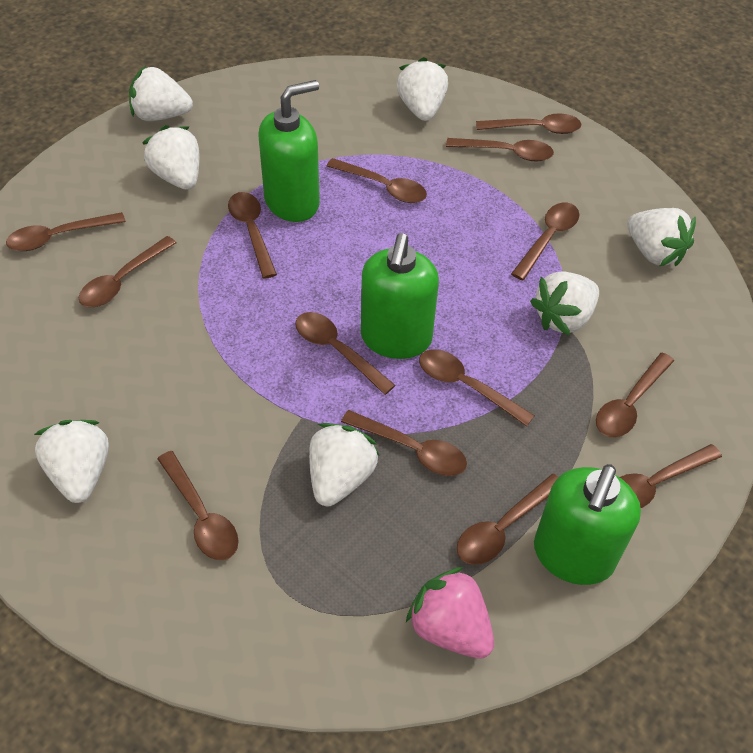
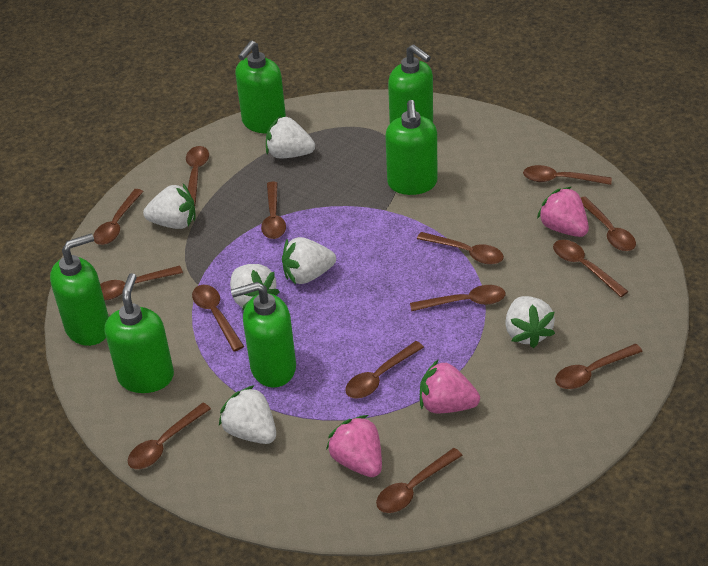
green soap dispenser: 3 -> 6
pink strawberry: 1 -> 3
white strawberry: 7 -> 6

